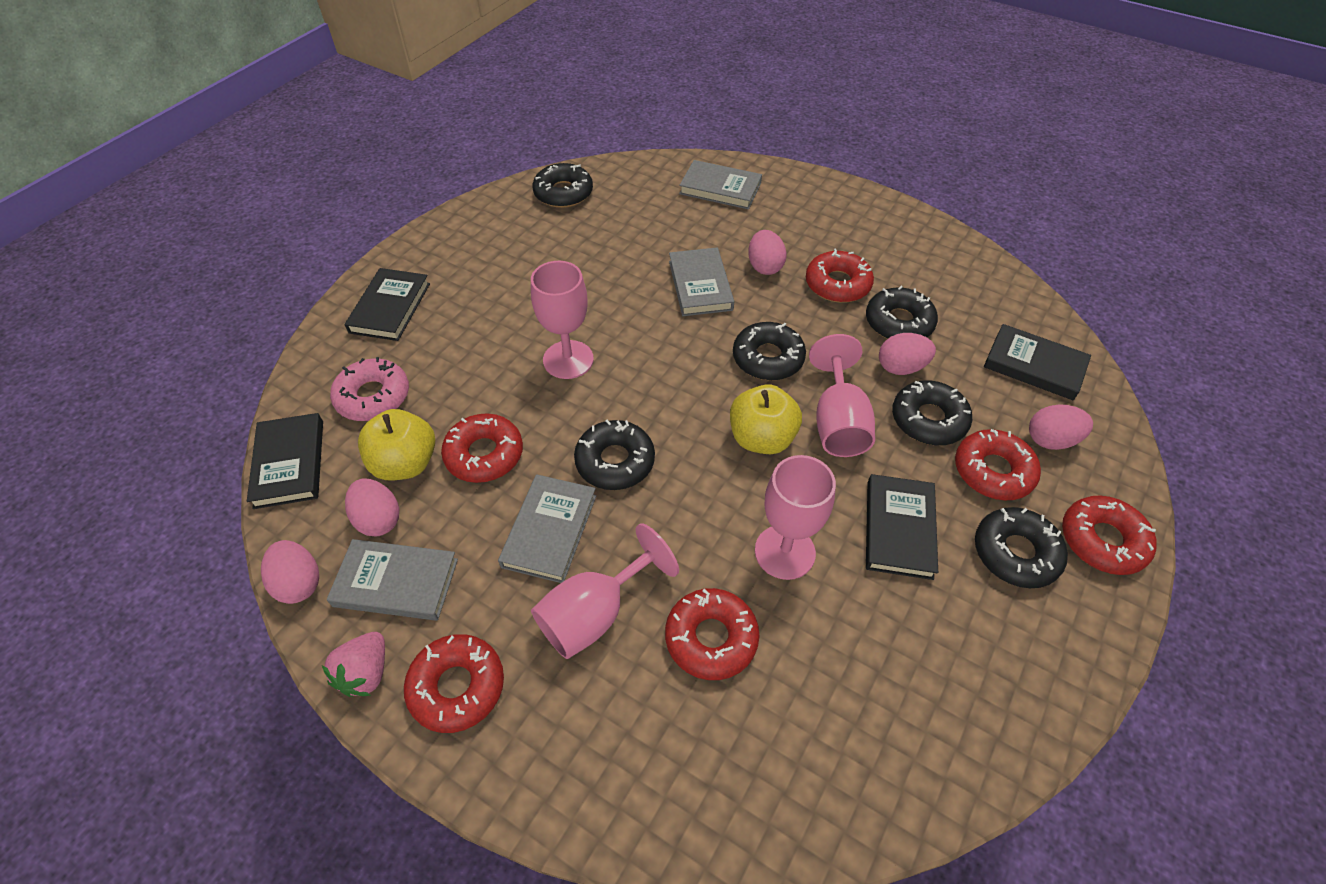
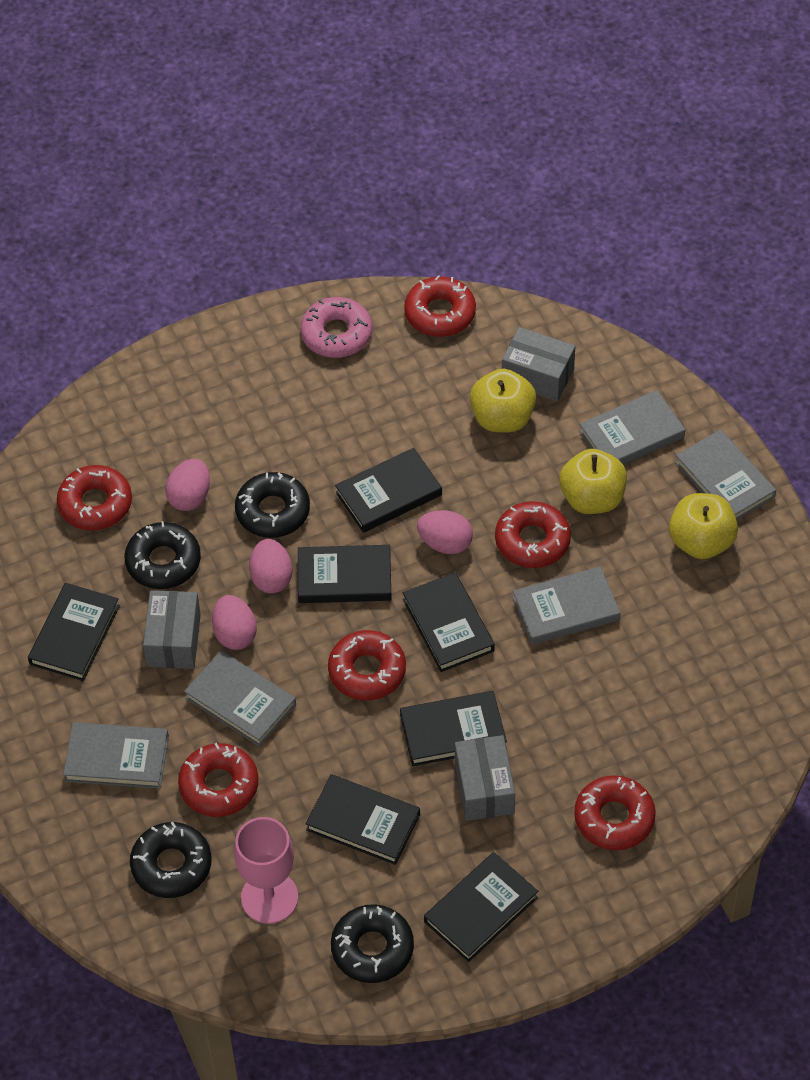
black book: 4 -> 7
black donut: 6 -> 4
grey book: 4 -> 5
grey box: 0 -> 3
pink egg: 5 -> 4
pink goblet: 4 -> 1
pink strawberry: 1 -> 0
yellow apple: 2 -> 3

